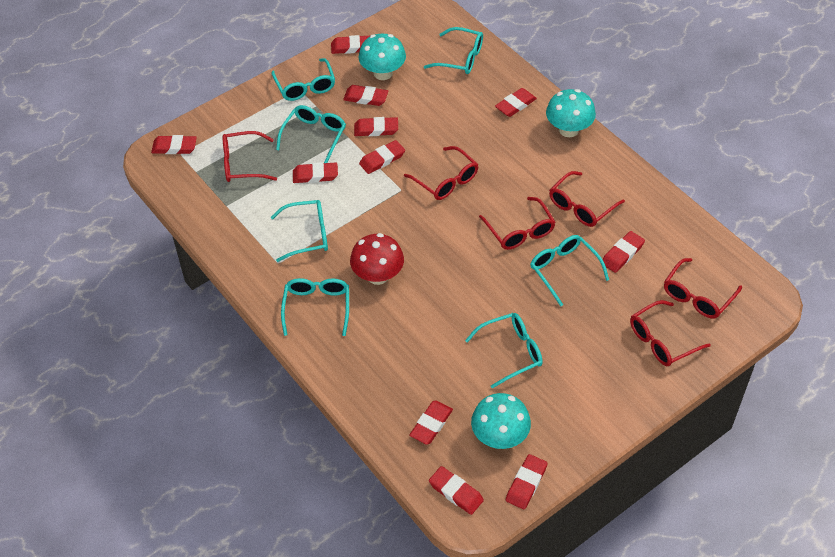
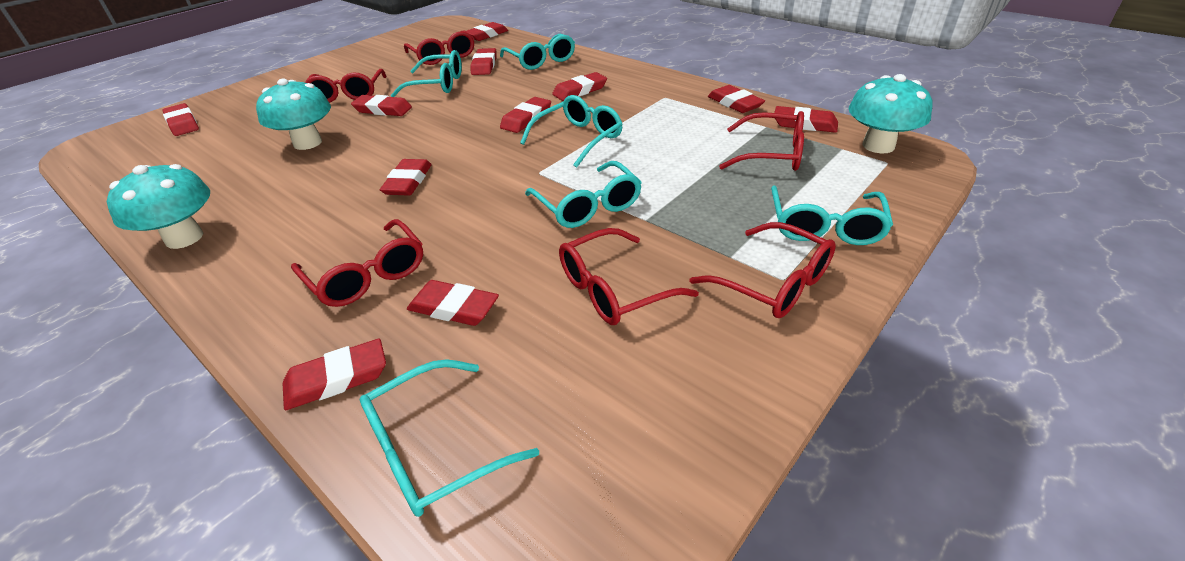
red mushroom: 1 -> 0
turquoise glasses: 7 -> 6

